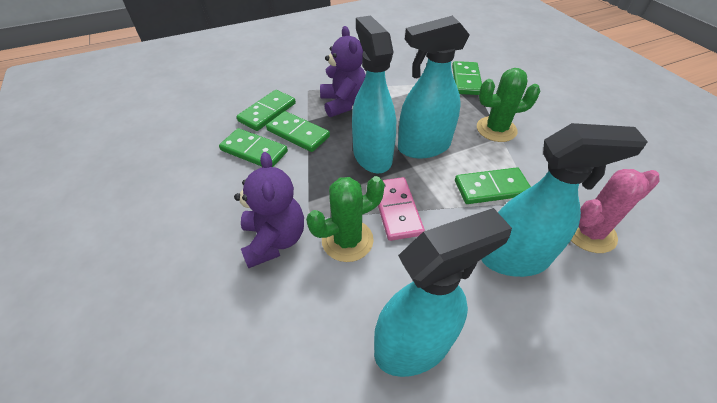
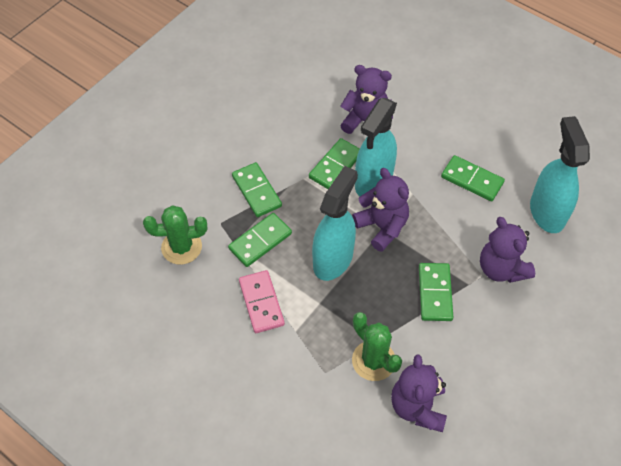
pink cactus: 1 -> 0
purple teddy bear: 2 -> 4
turquoise spray bottle: 4 -> 3

